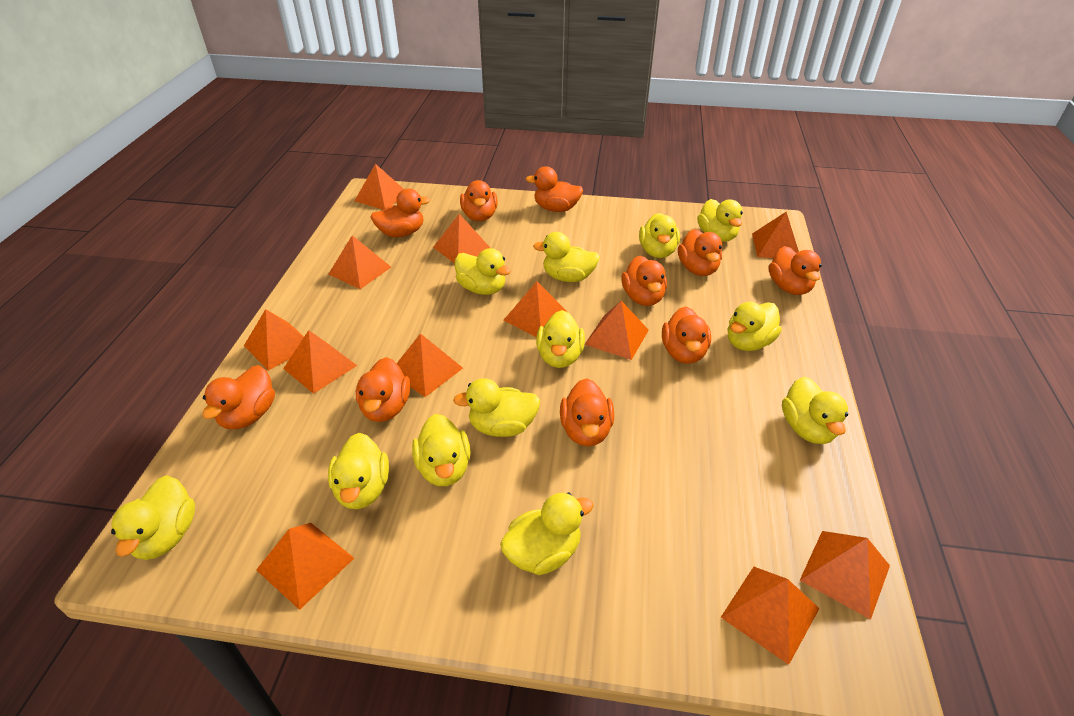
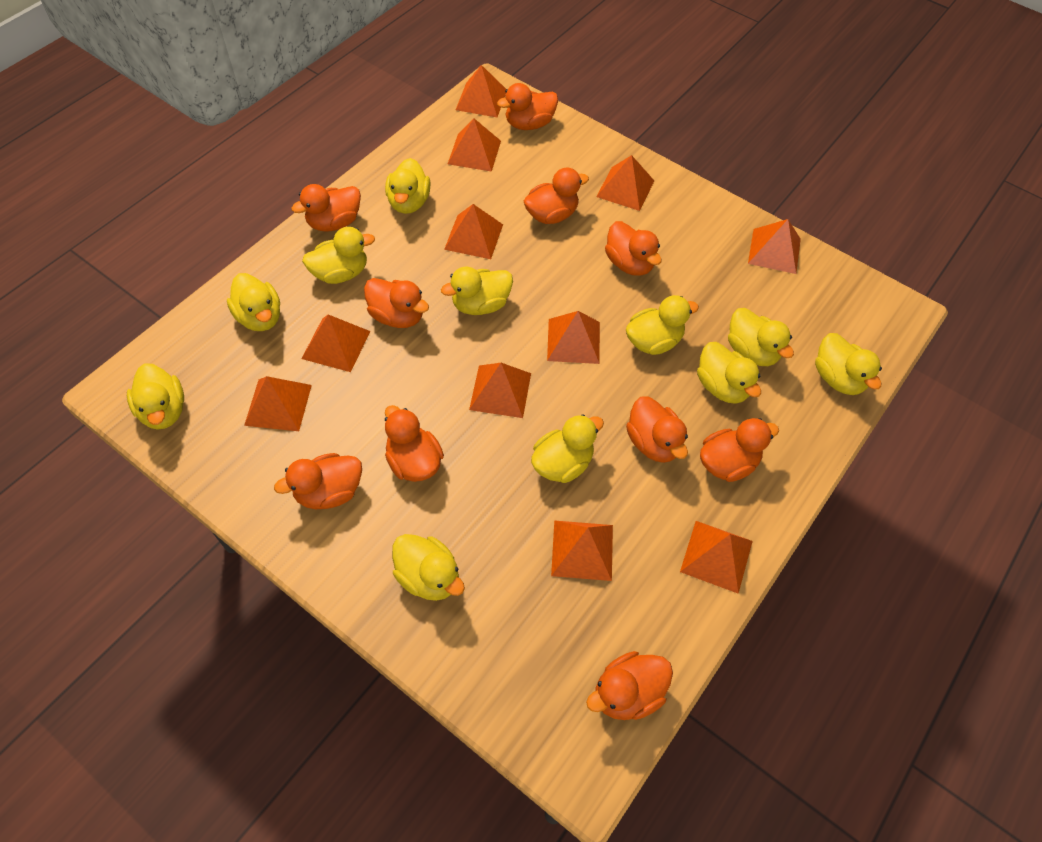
orange pyramid: 12 -> 11
yellow duck: 12 -> 11

